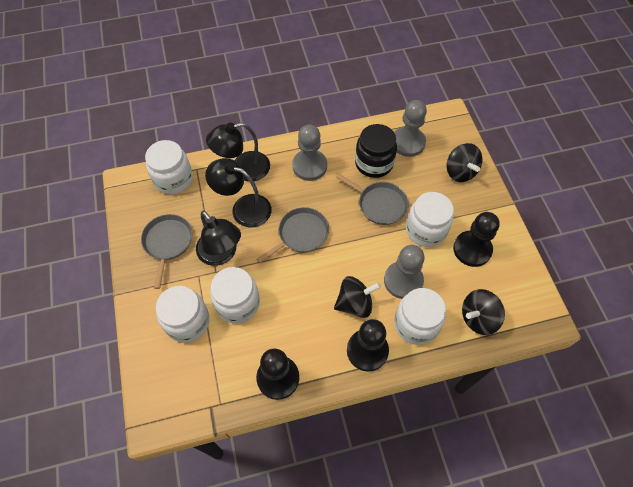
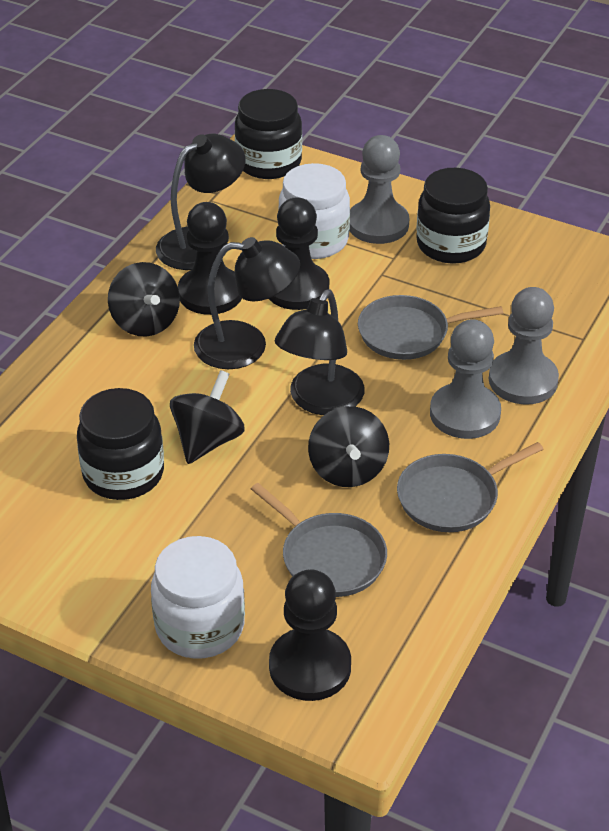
black jar: 1 -> 3
white jar: 5 -> 2

